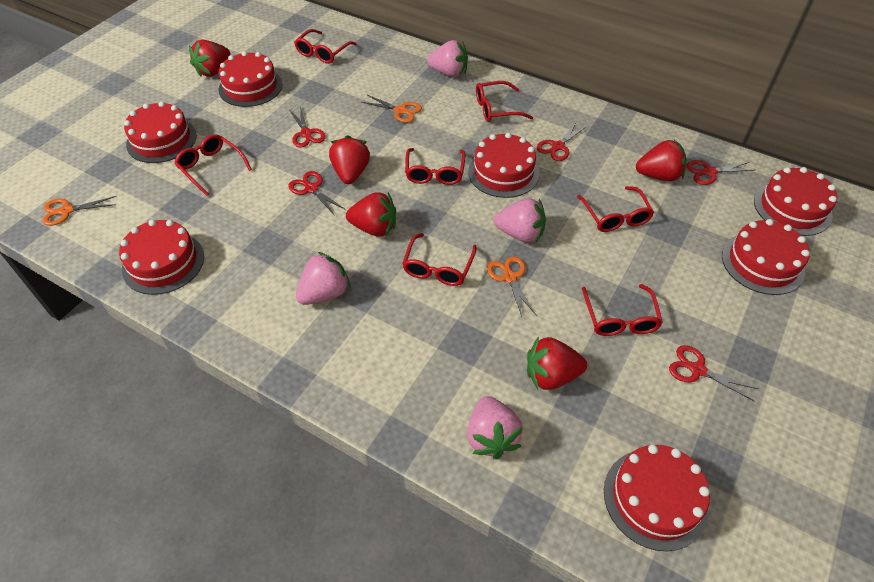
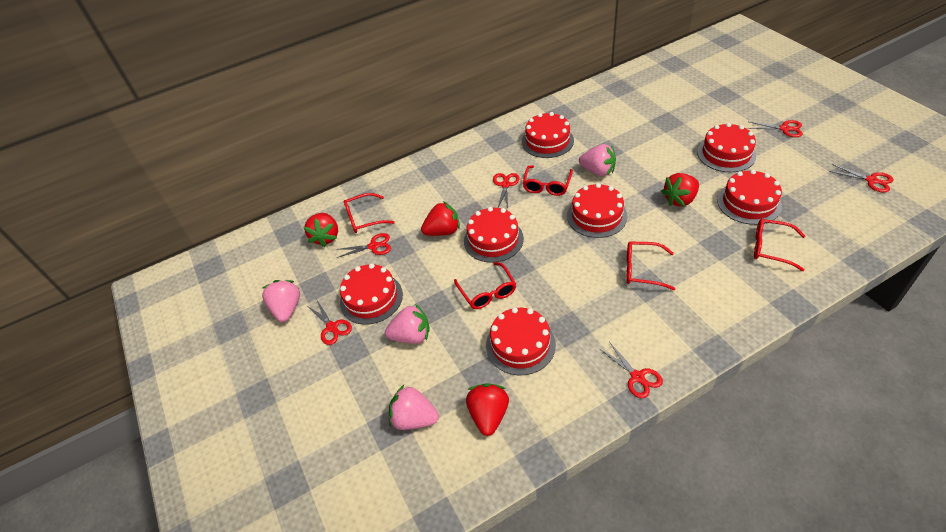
orange scissors: 3 -> 0
red glasses: 7 -> 5
red scissors: 5 -> 6
red strawberry: 5 -> 4

